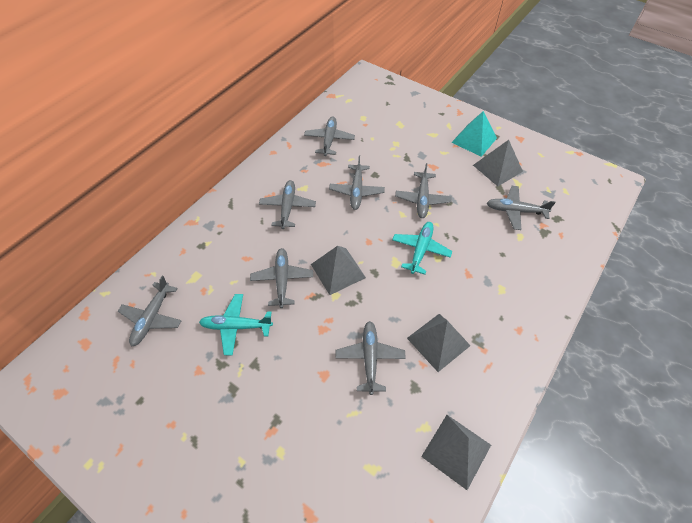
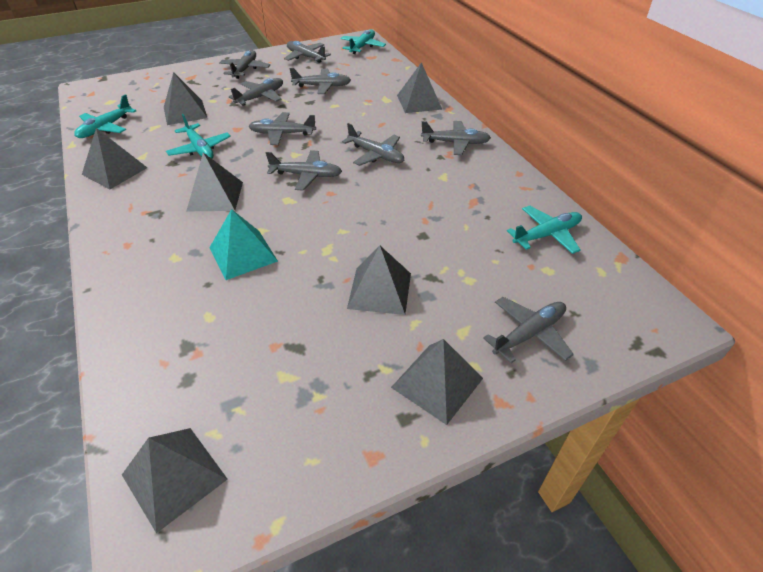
grey plane: 8 -> 9
grey pyramid: 4 -> 7
turquoise plane: 2 -> 4

